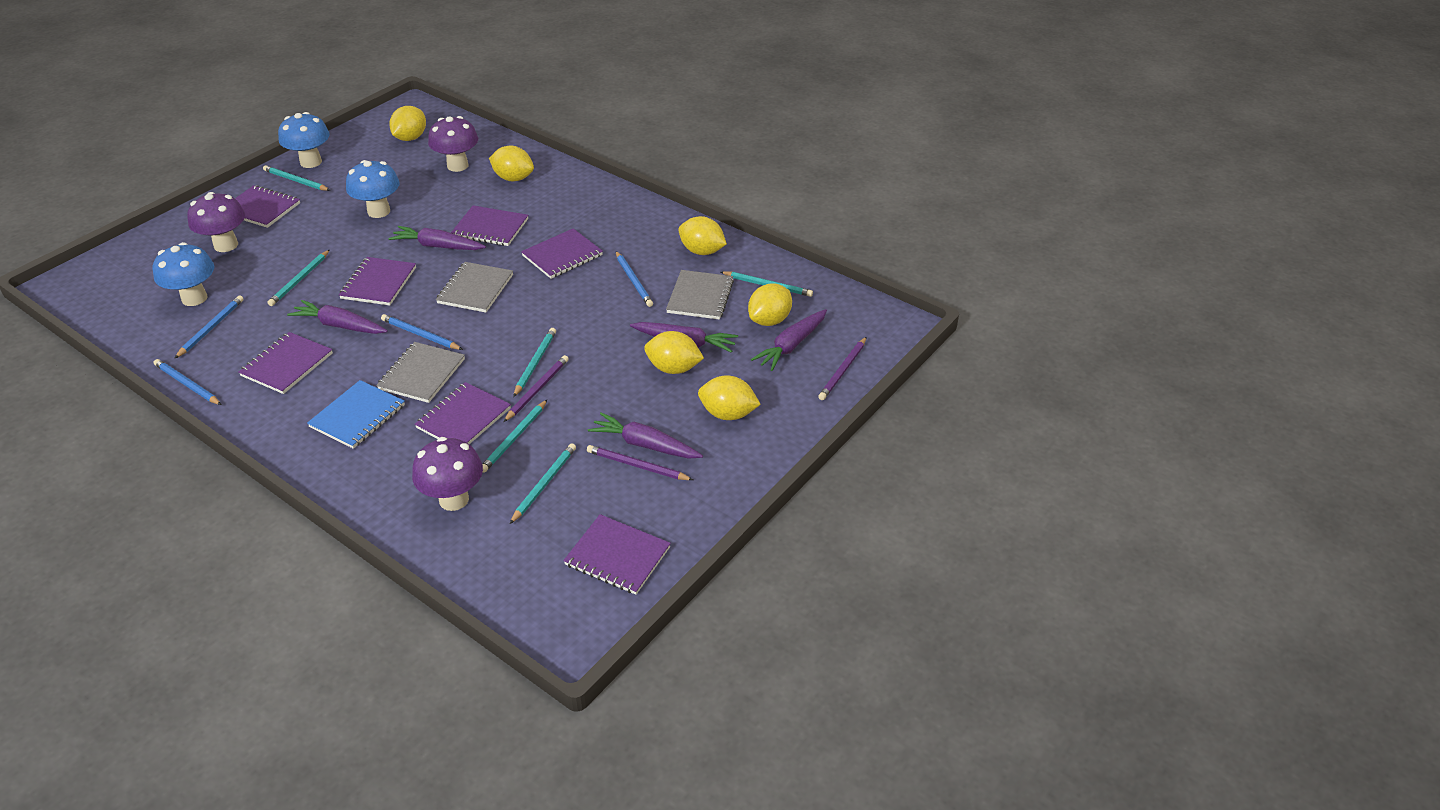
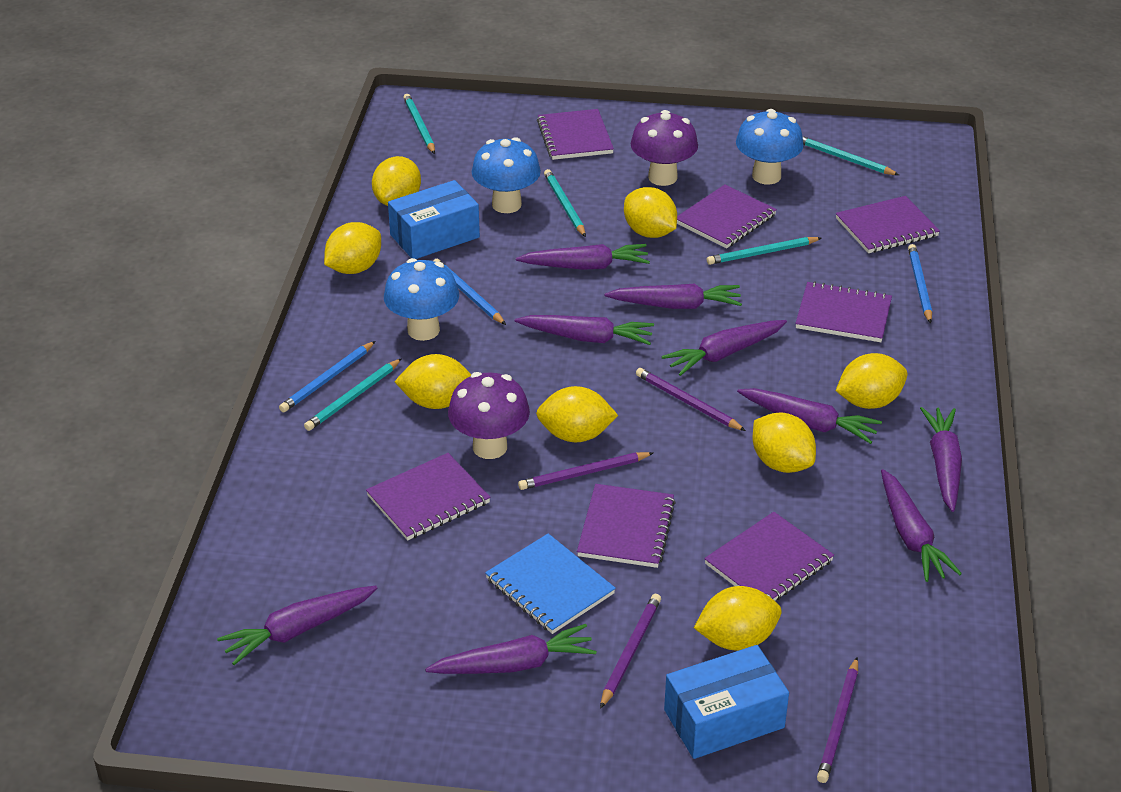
blue box: 0 -> 2
blue pencil: 4 -> 3
grey notebook: 3 -> 0
purple carrot: 5 -> 9
purple mushroom: 3 -> 2
purple pencil: 3 -> 4
turquoise pencil: 6 -> 5
yellow lemon: 6 -> 8

